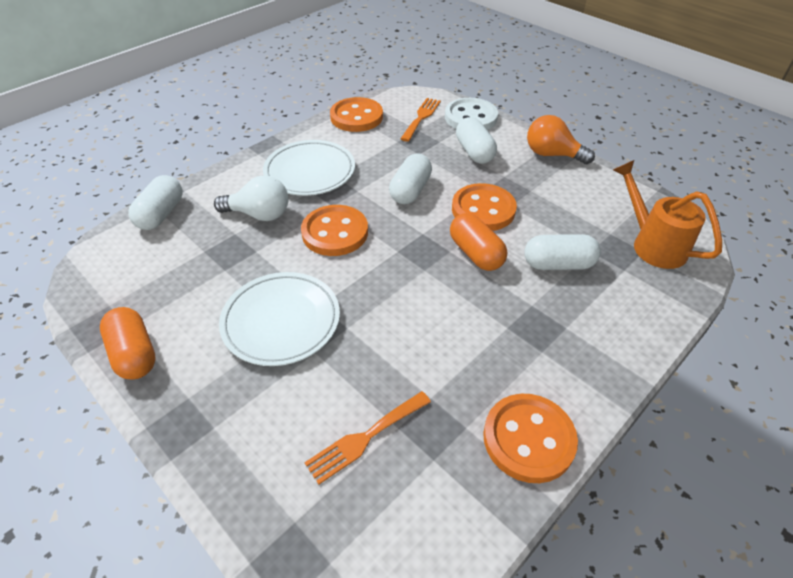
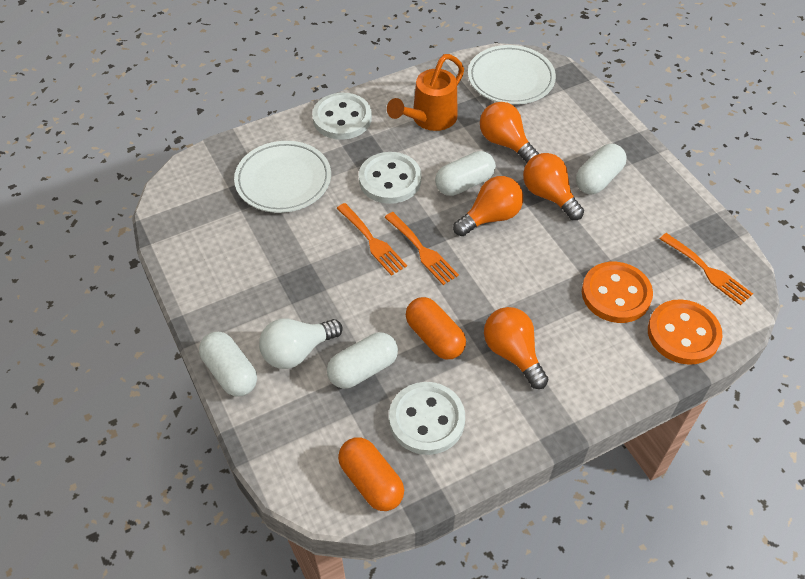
orange button: 4 -> 2
orange fork: 2 -> 3
orange light bulb: 1 -> 4
white button: 1 -> 3

